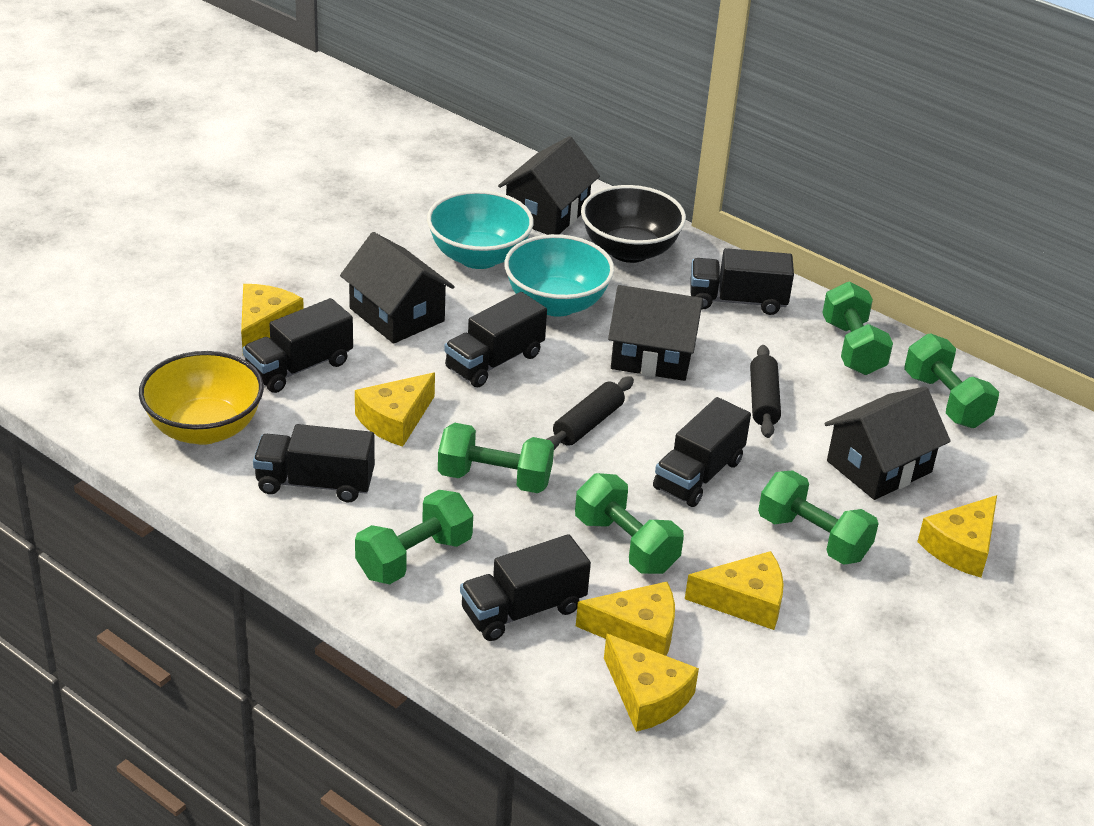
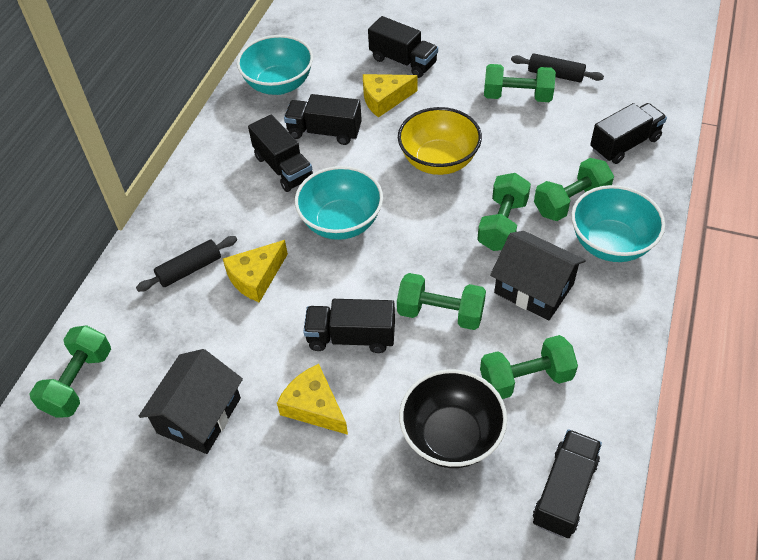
black house: 4 -> 2
turquoise bowl: 2 -> 3
yellow cheese: 6 -> 3

